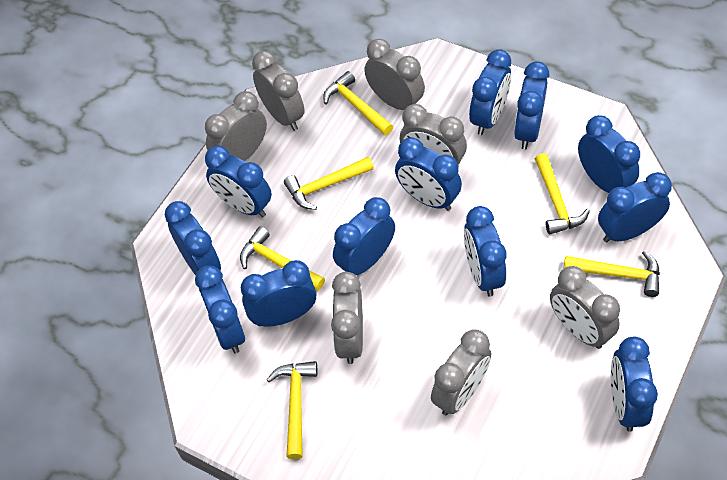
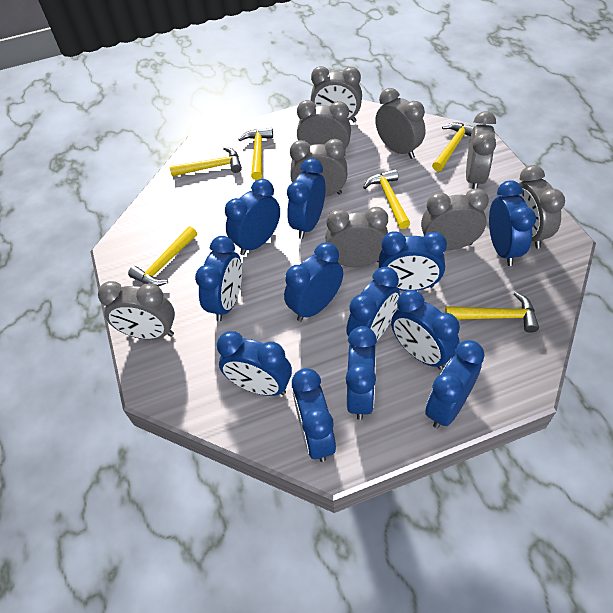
grey clock: 7 -> 9

